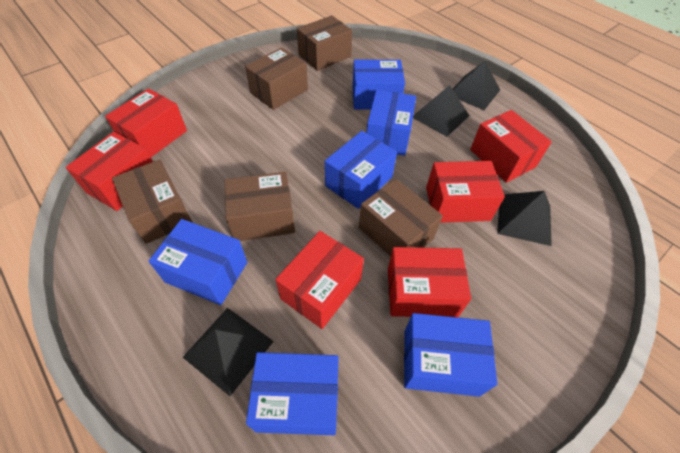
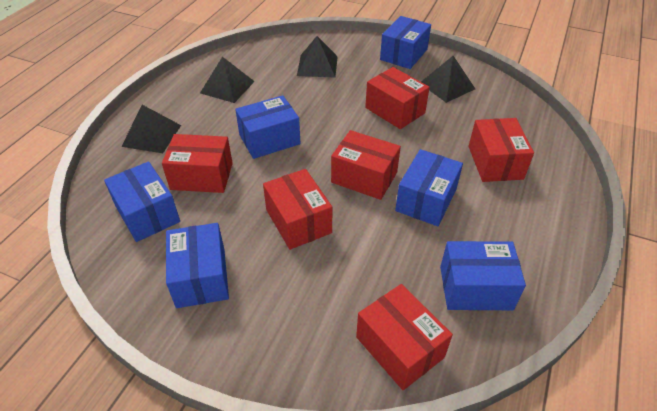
brown box: 5 -> 0

